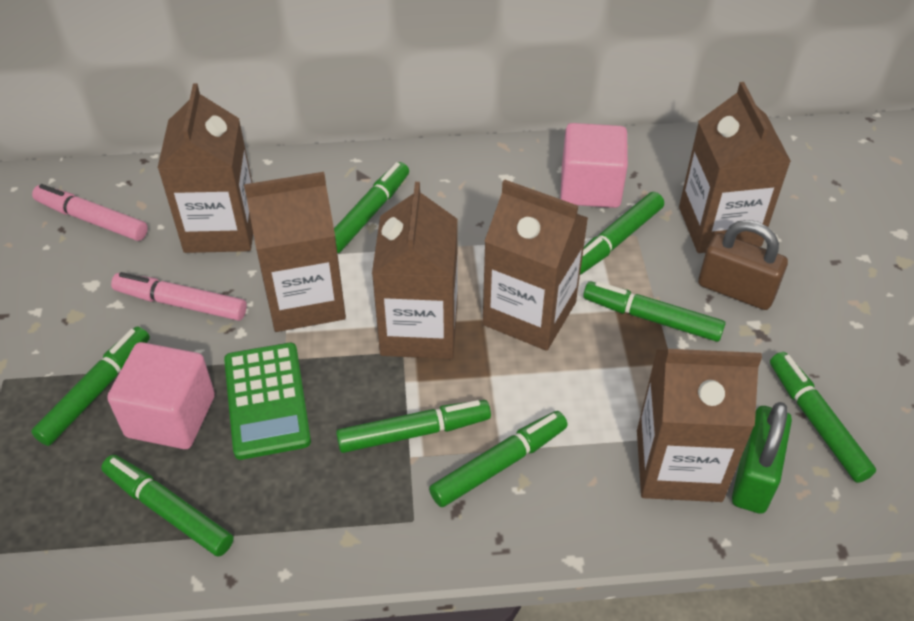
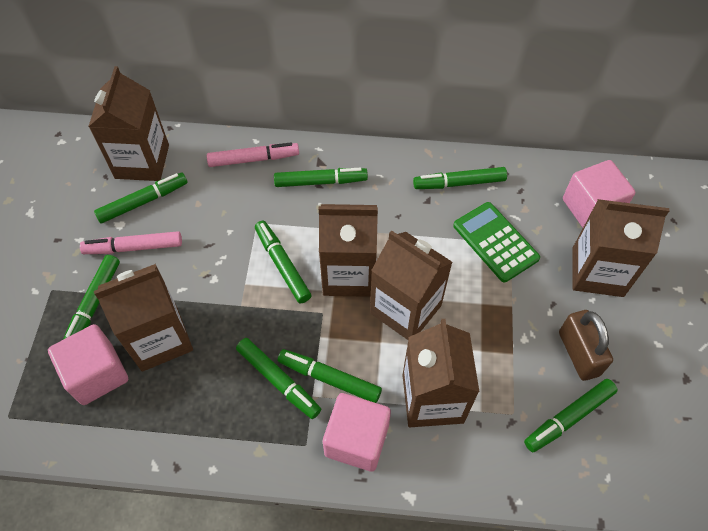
green padlock: 1 -> 0
pink cube: 2 -> 3

